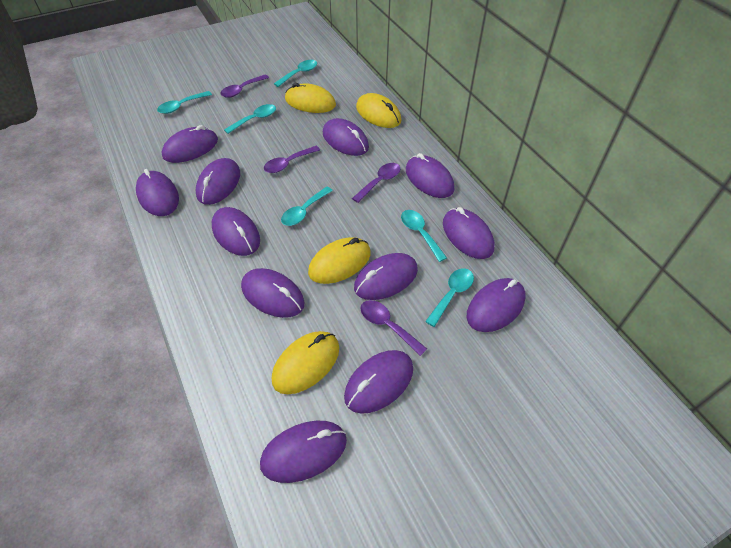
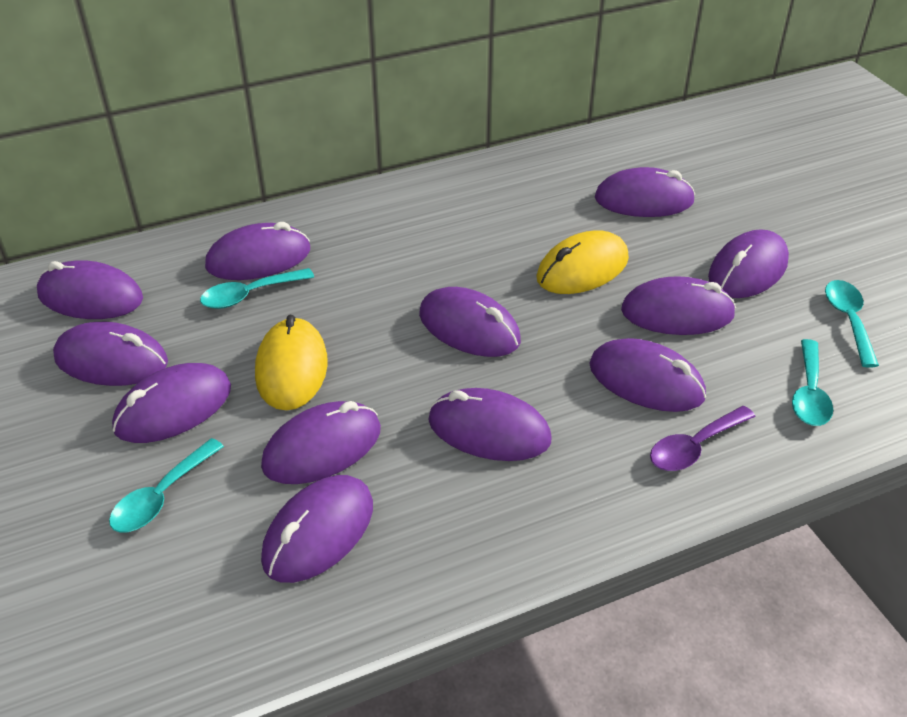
purple spoon: 4 -> 1
turquoise spoon: 6 -> 4
yellow mouse: 4 -> 2

